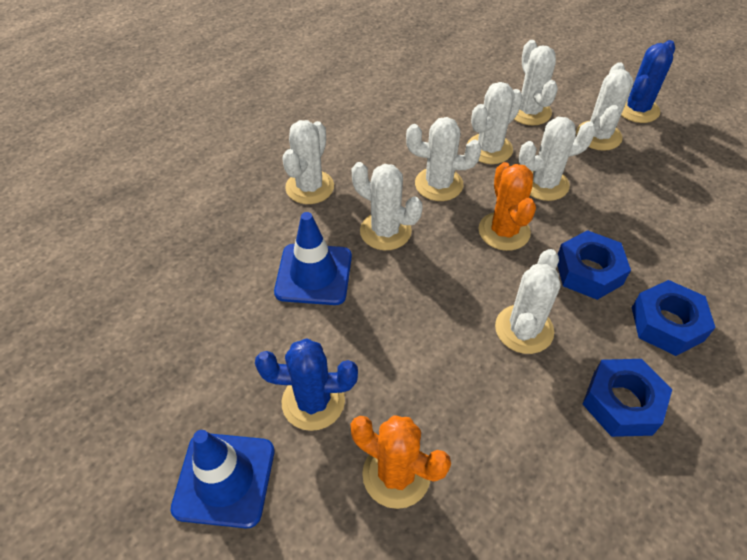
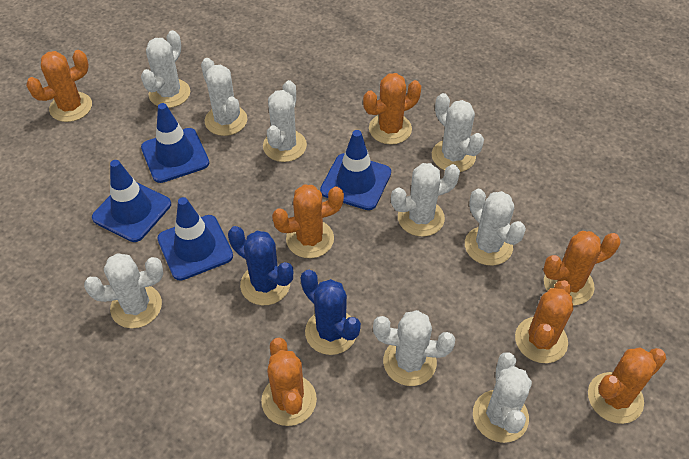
blue nut: 3 -> 0
blue traffic cone: 2 -> 4
orange cactus: 2 -> 7
white cactus: 8 -> 9

